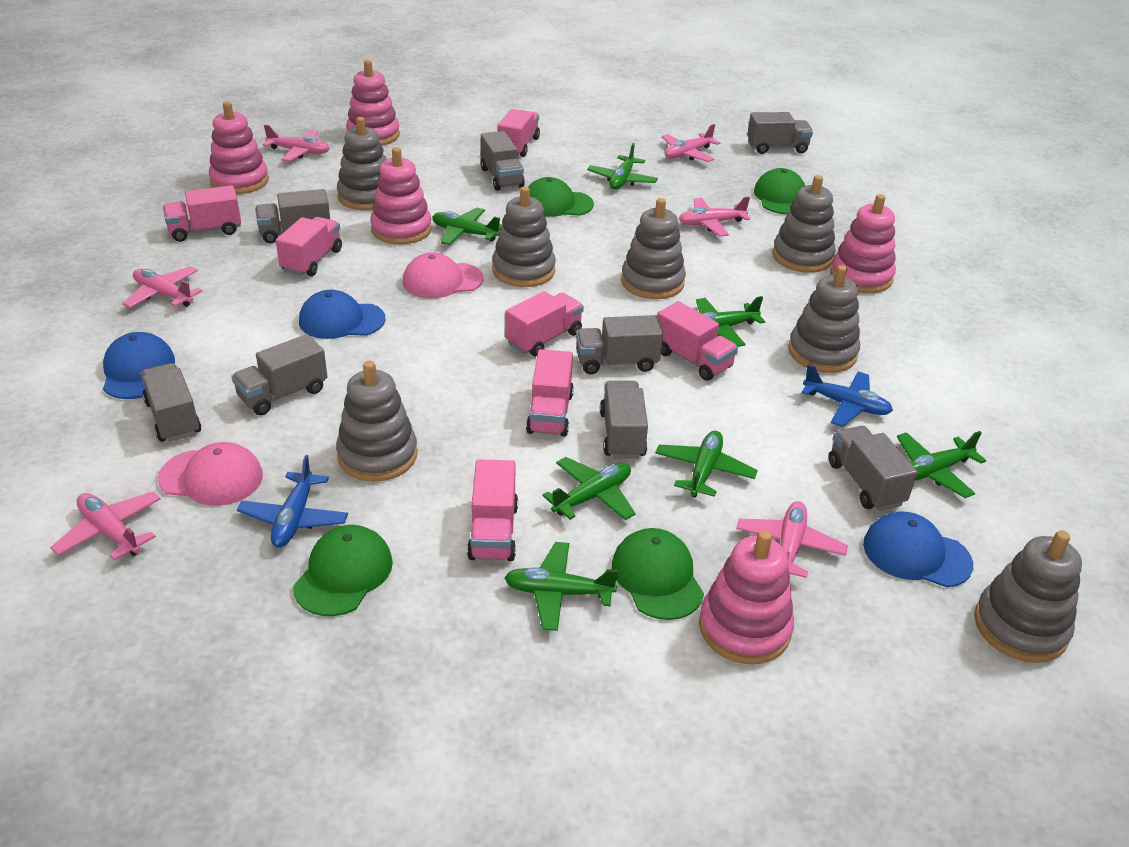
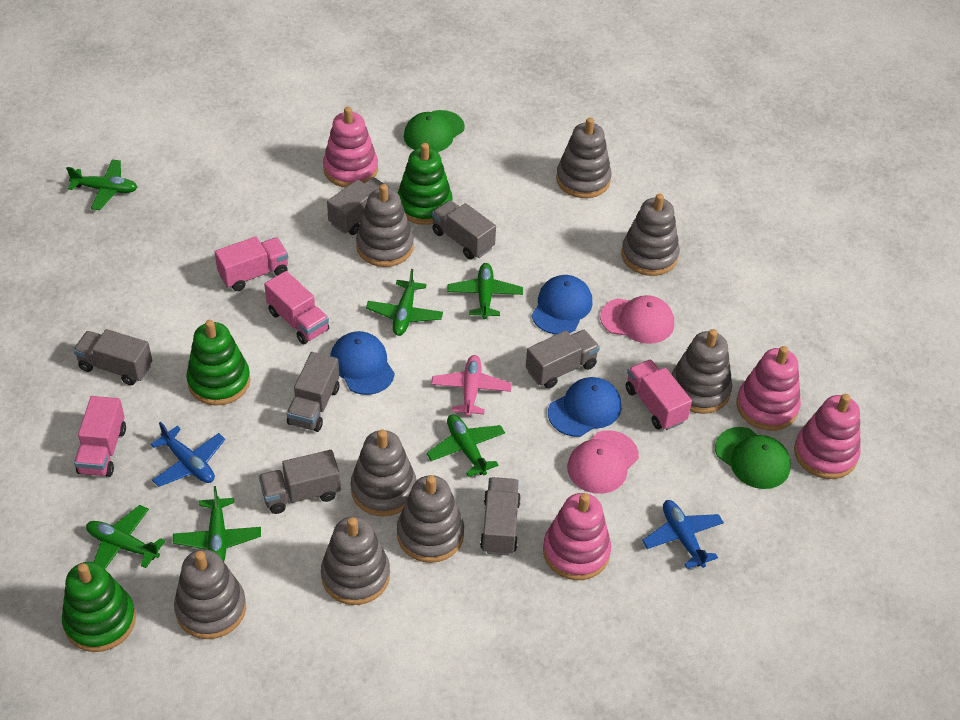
green cap: 4 -> 2
green plane: 7 -> 6
green stacking toy: 0 -> 3
grey stacking toy: 7 -> 8
grey truck: 8 -> 7
pink plane: 6 -> 1
pink stacking toy: 5 -> 4
pink truck: 7 -> 4

